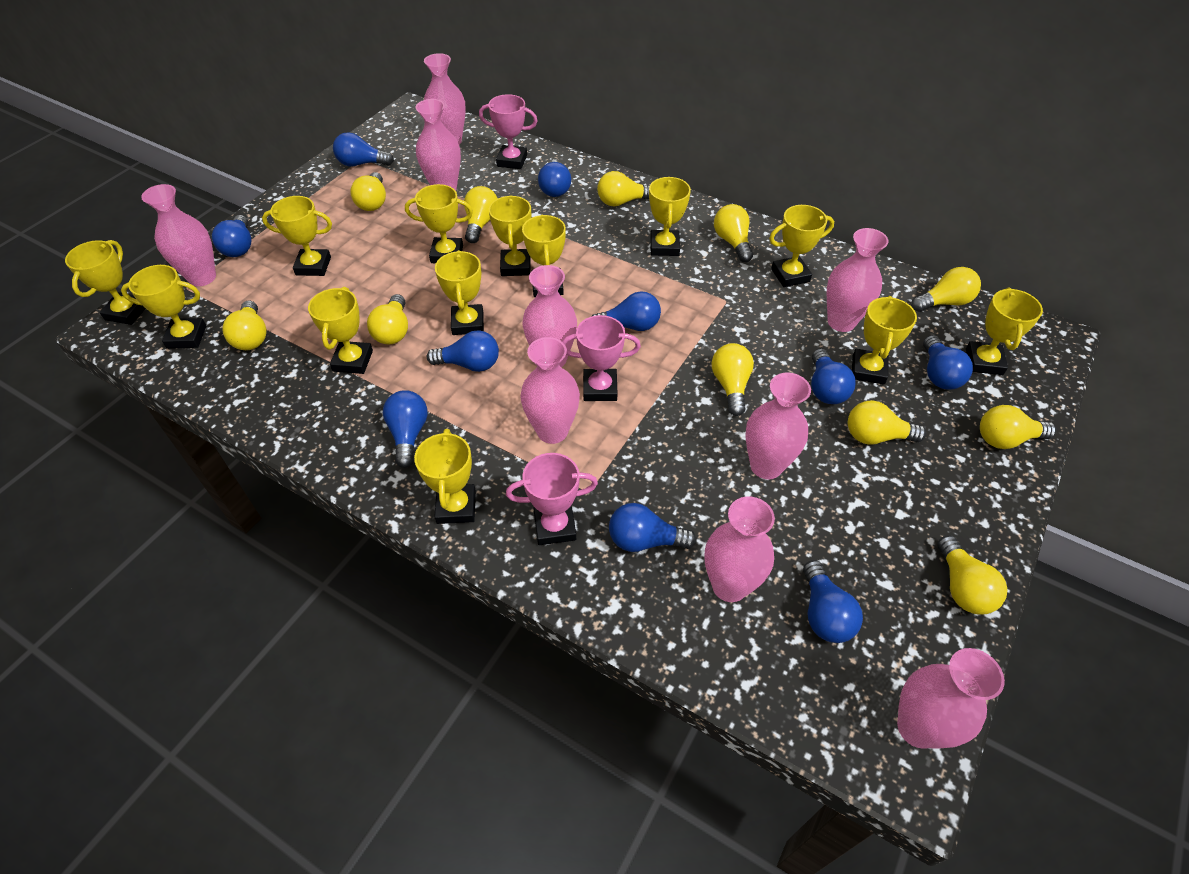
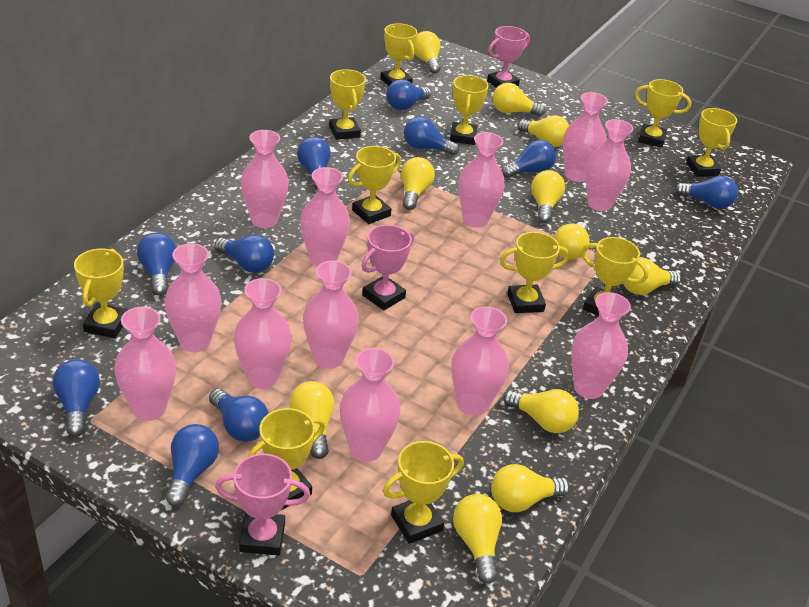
pink vase: 9 -> 12
yellow trophy: 13 -> 11

